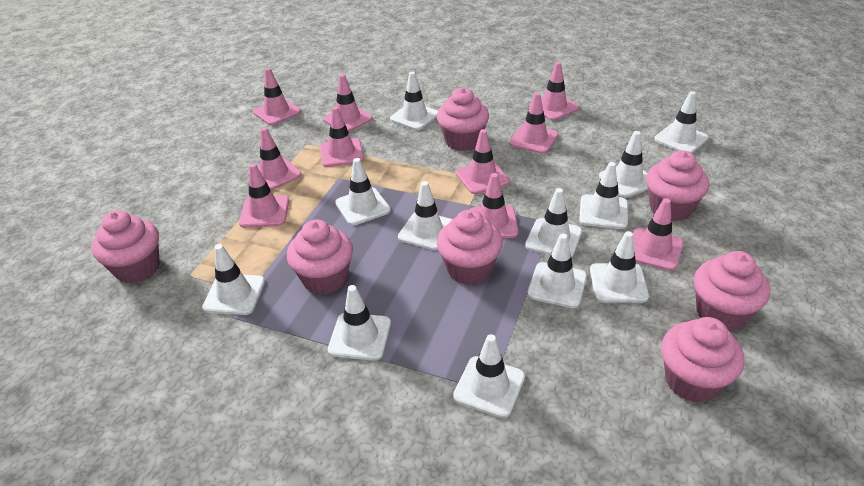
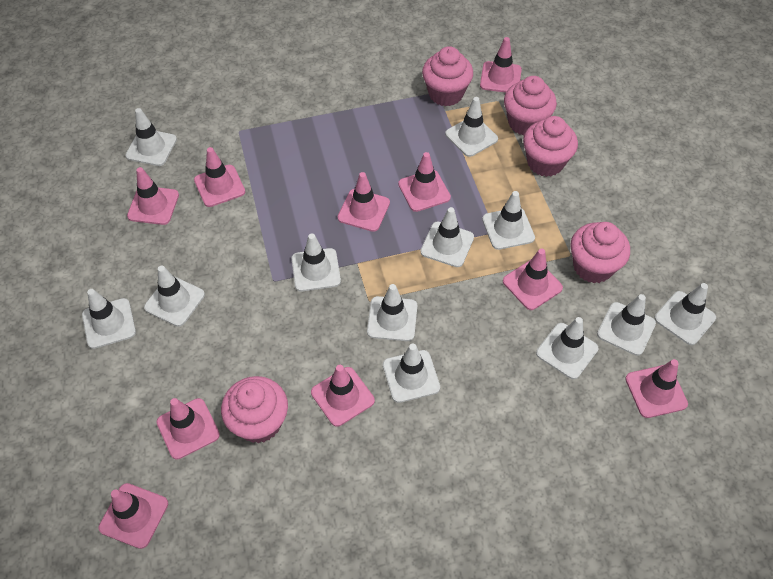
pink cupcake: 7 -> 5

